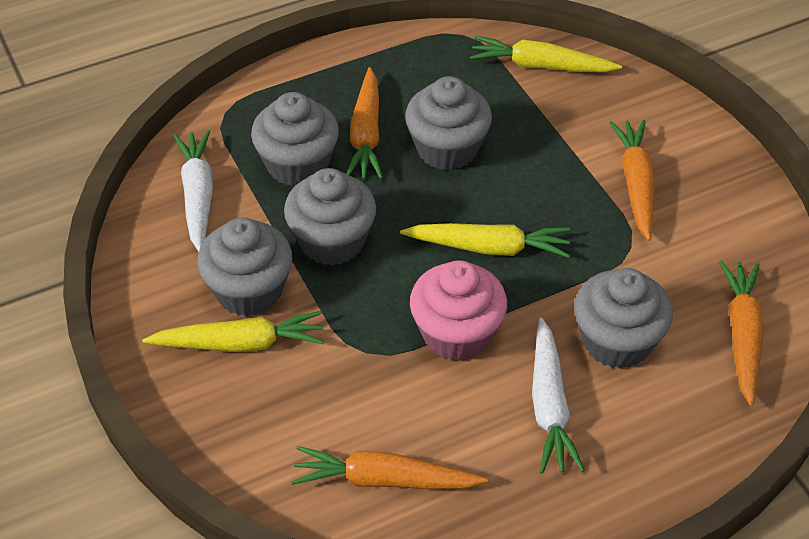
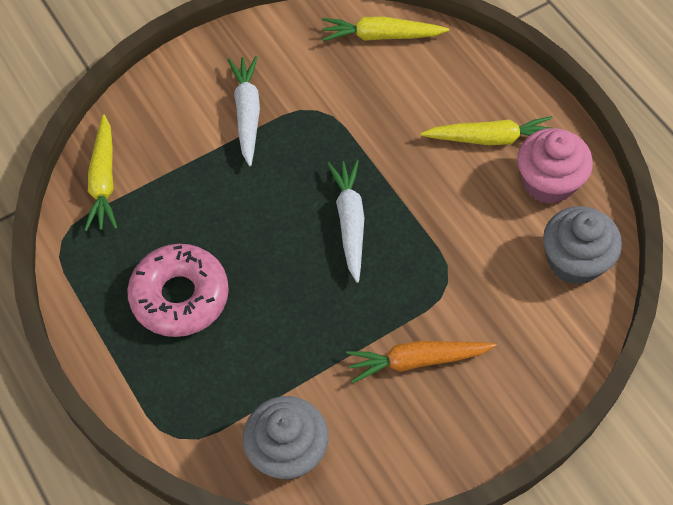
grey cupcake: 5 -> 2
orange carrot: 4 -> 1
pink donut: 0 -> 1

